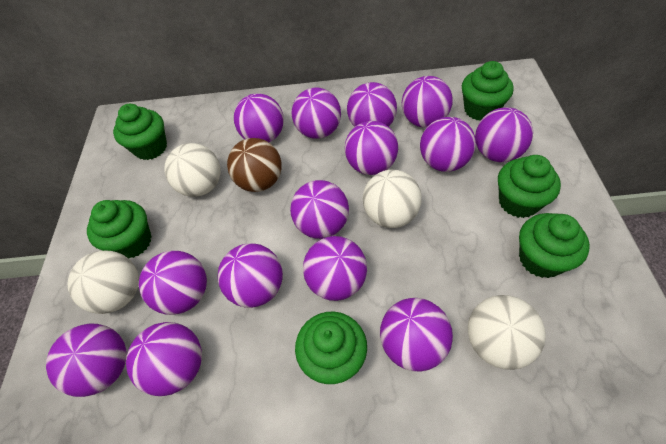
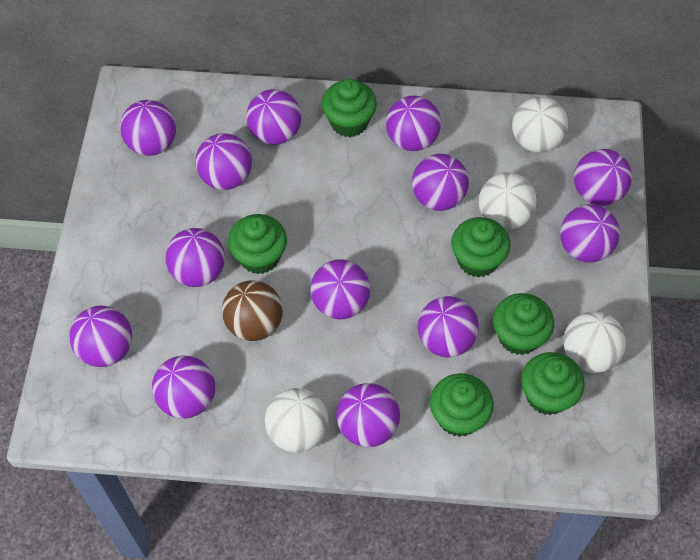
purple ball: 14 -> 13

